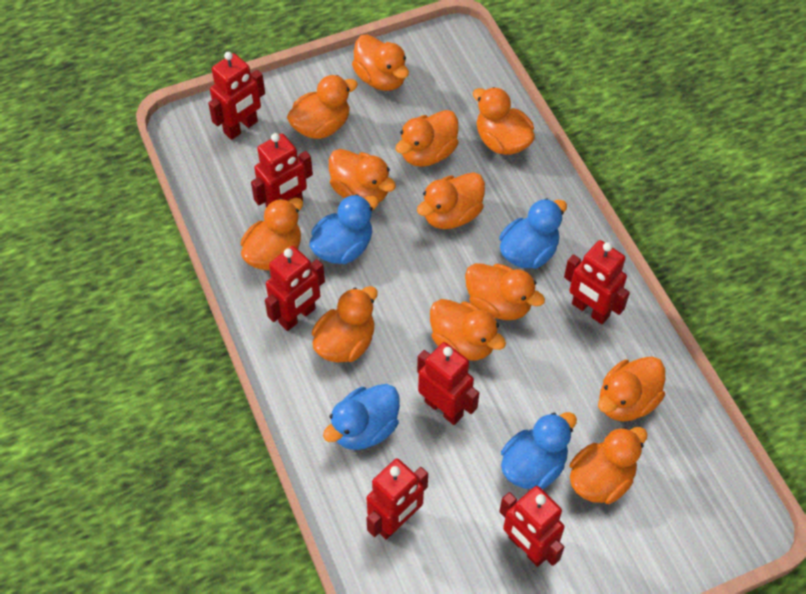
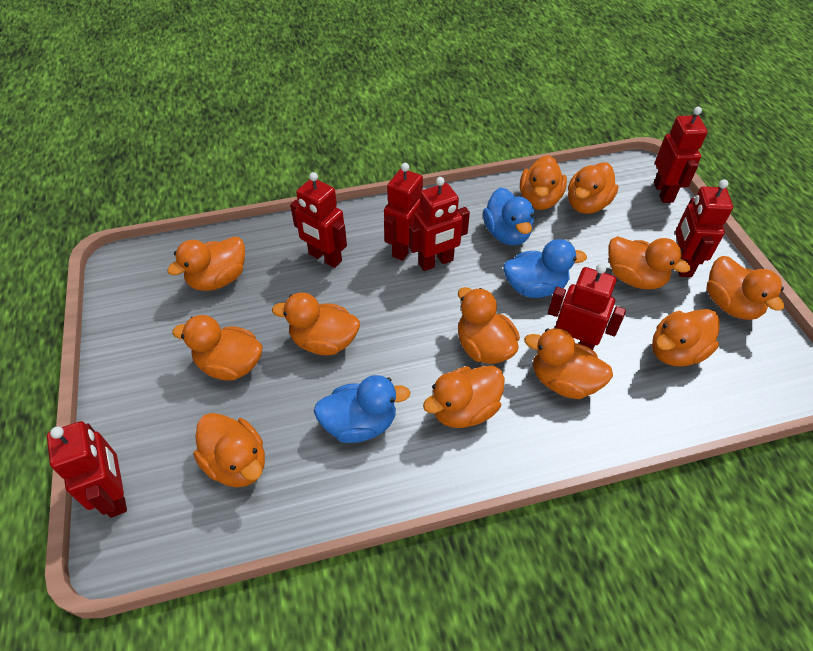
blue duck: 4 -> 3

